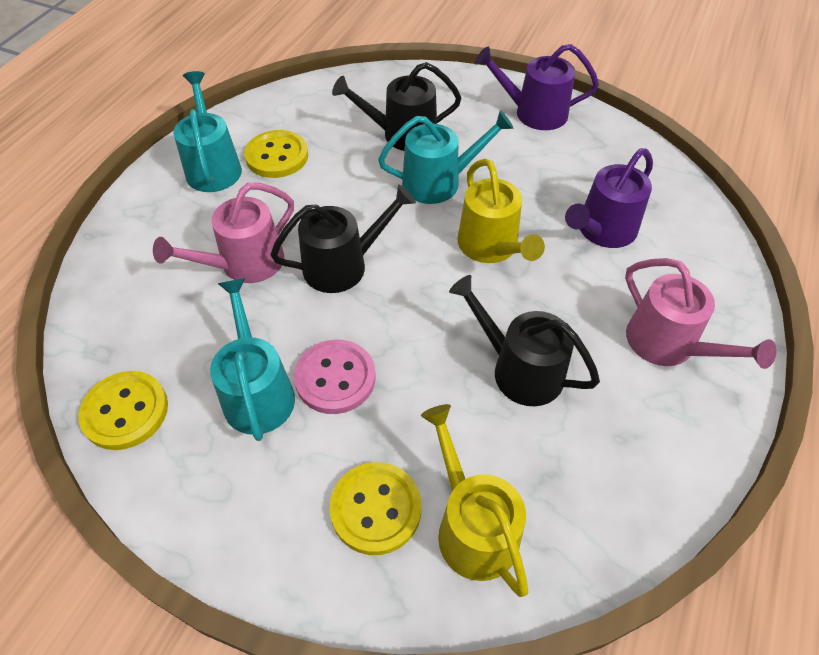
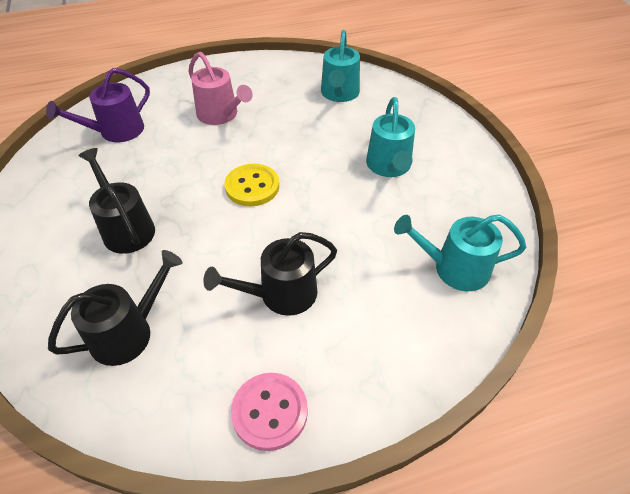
pink watering can: 2 -> 1
purple watering can: 2 -> 1
yellow button: 3 -> 1
yellow watering can: 2 -> 0

